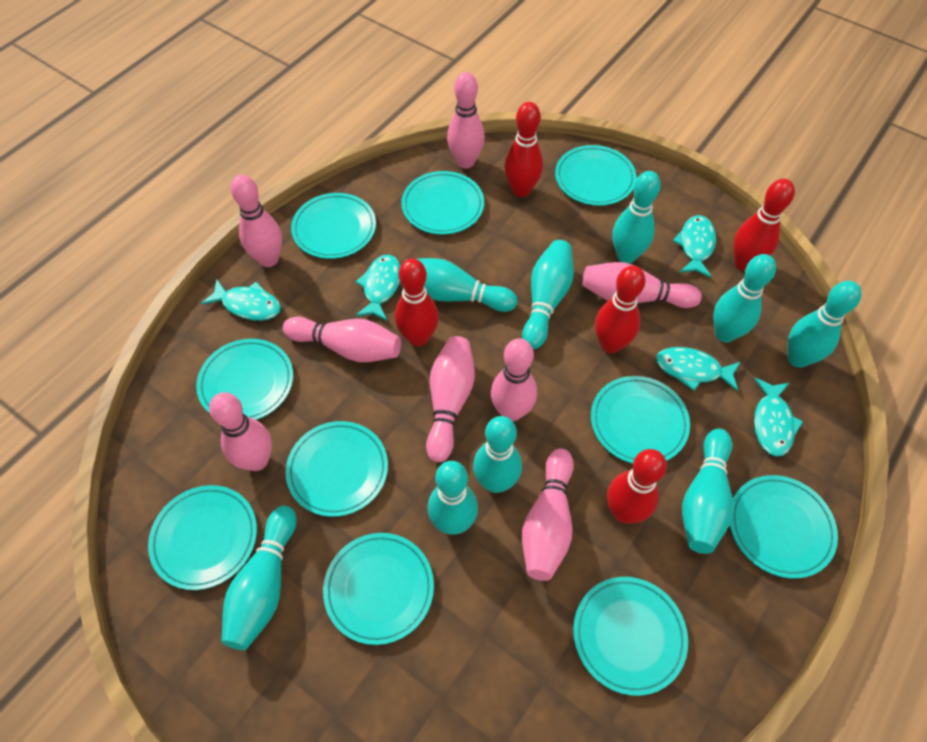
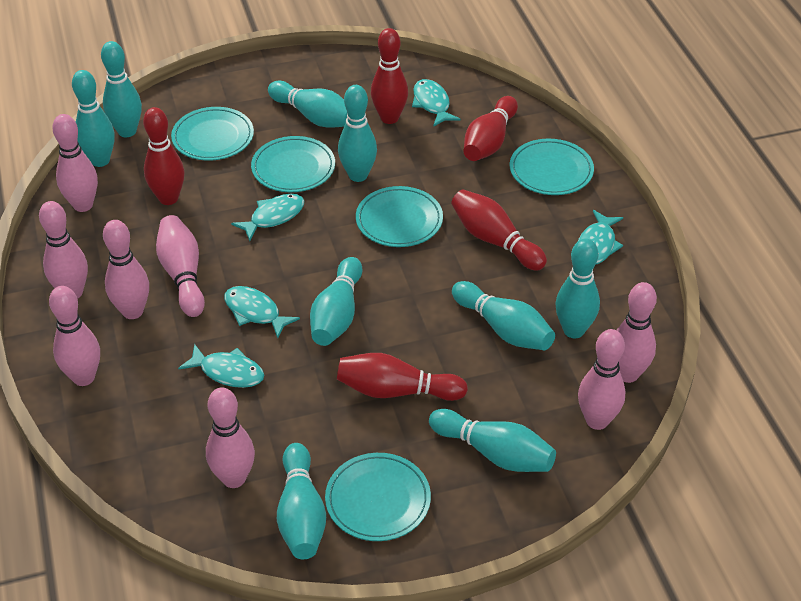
turquoise plate: 10 -> 5

